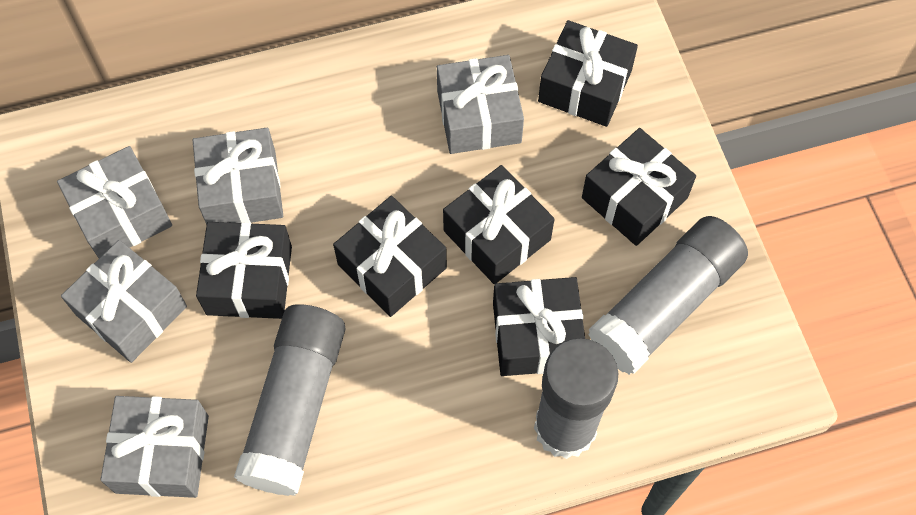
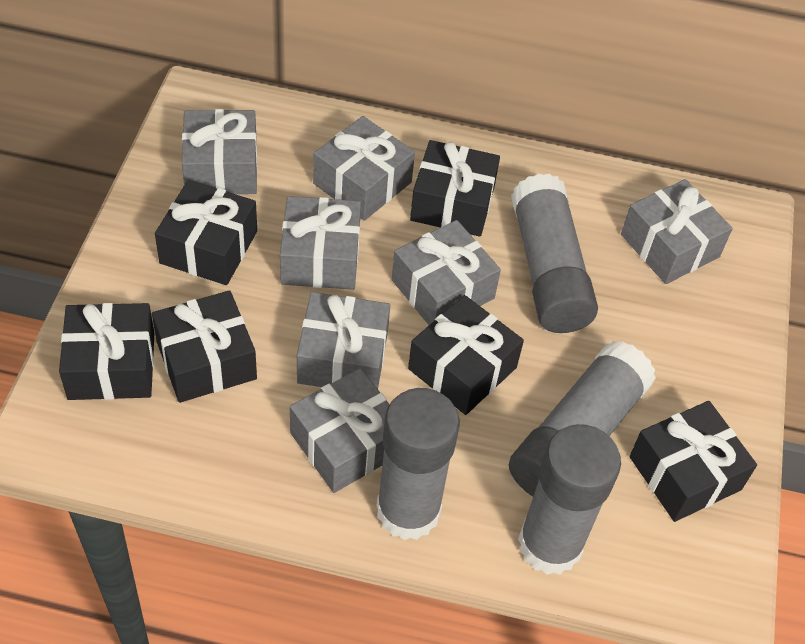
grey gift: 5 -> 7
grey glue stick: 3 -> 4

